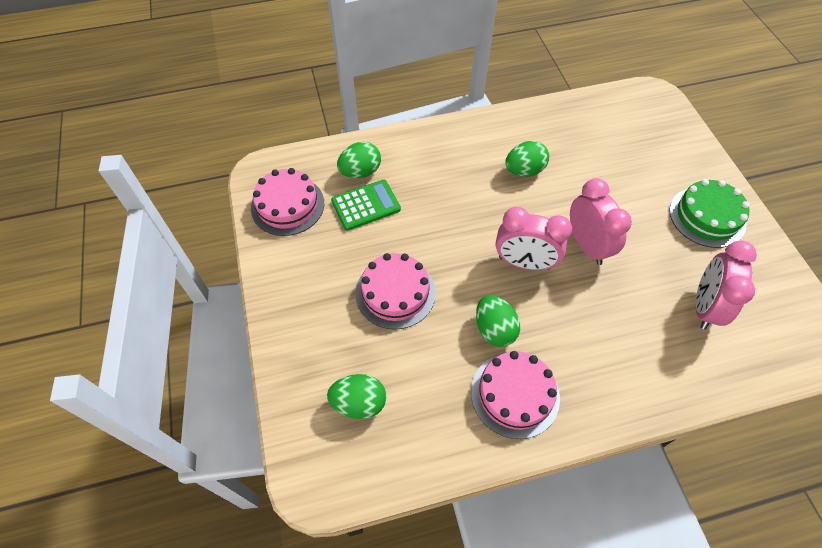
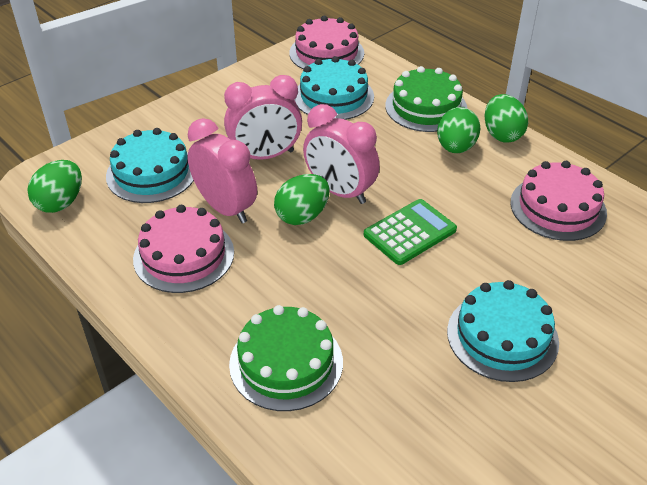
green cake: 1 -> 2
turquoise cake: 0 -> 3

